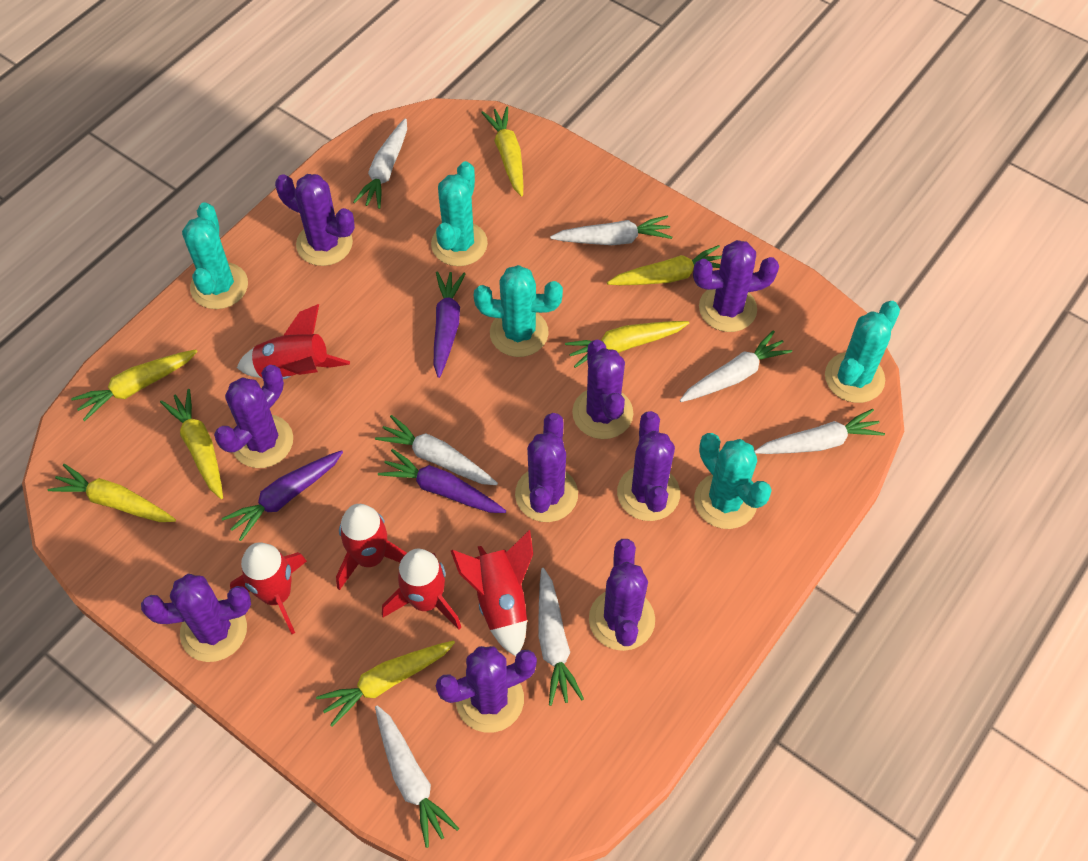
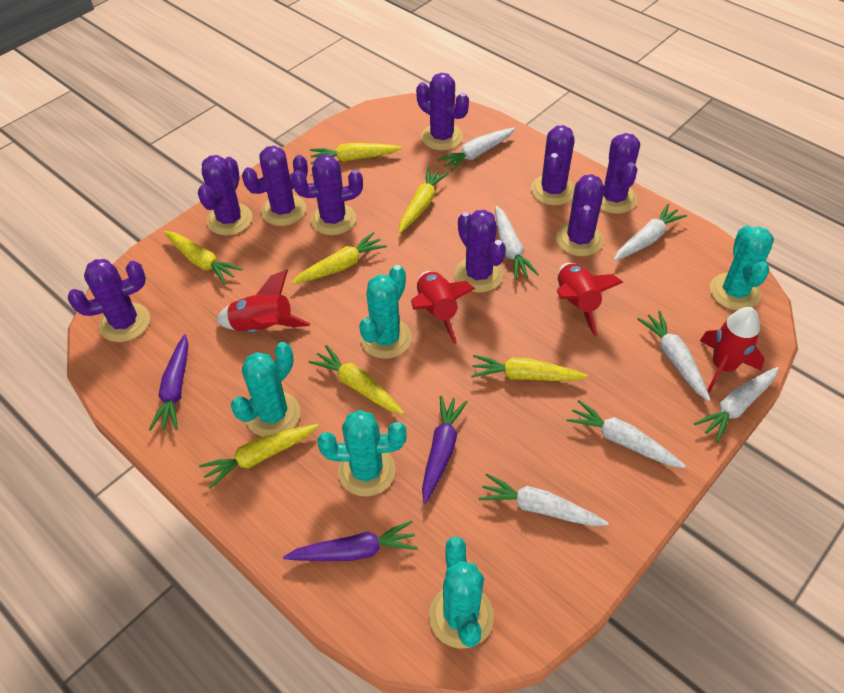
red rocket: 5 -> 4

